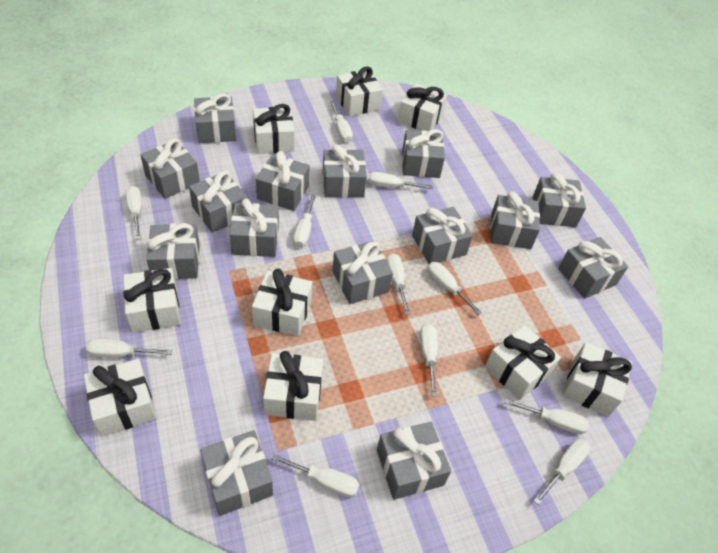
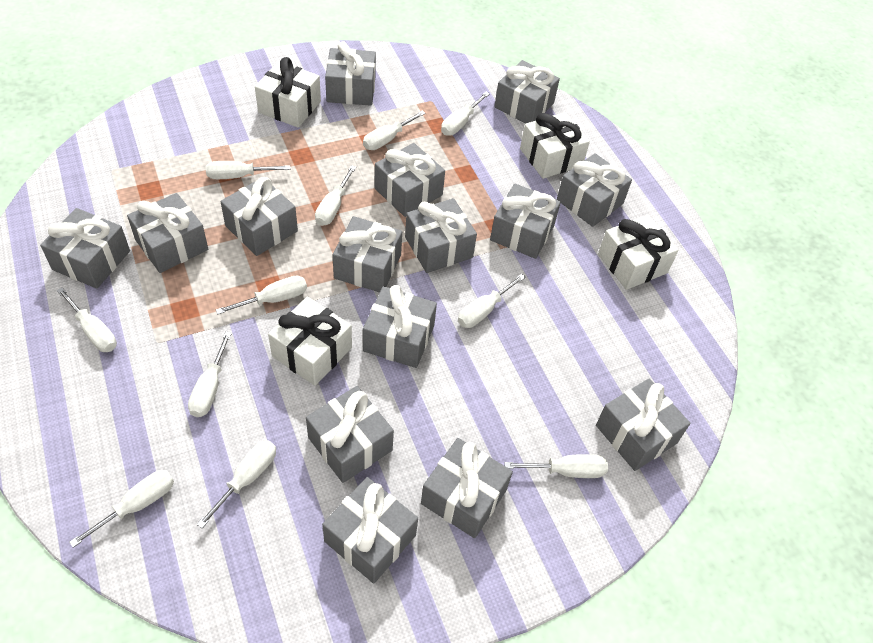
white gift: 9 -> 4

